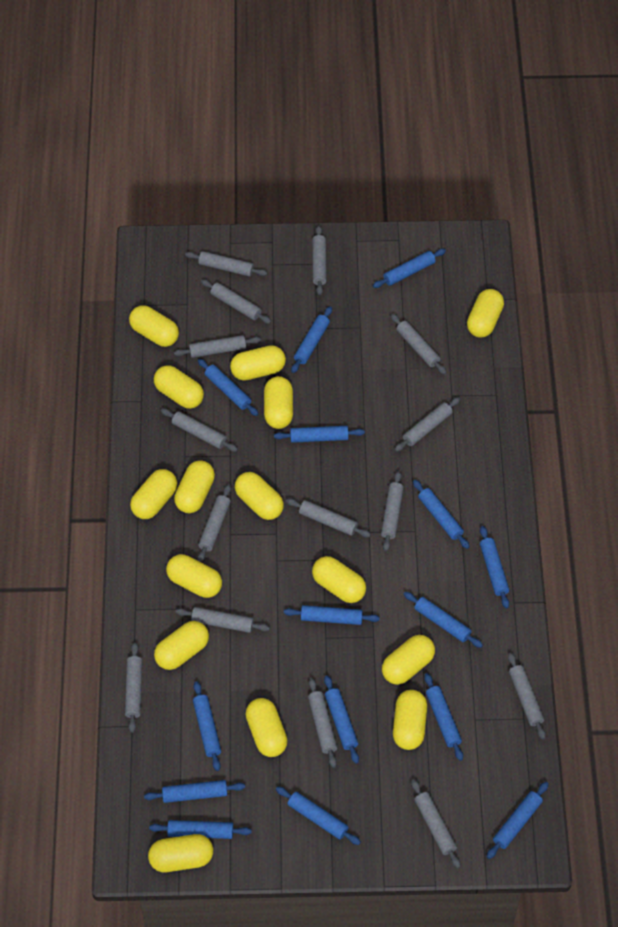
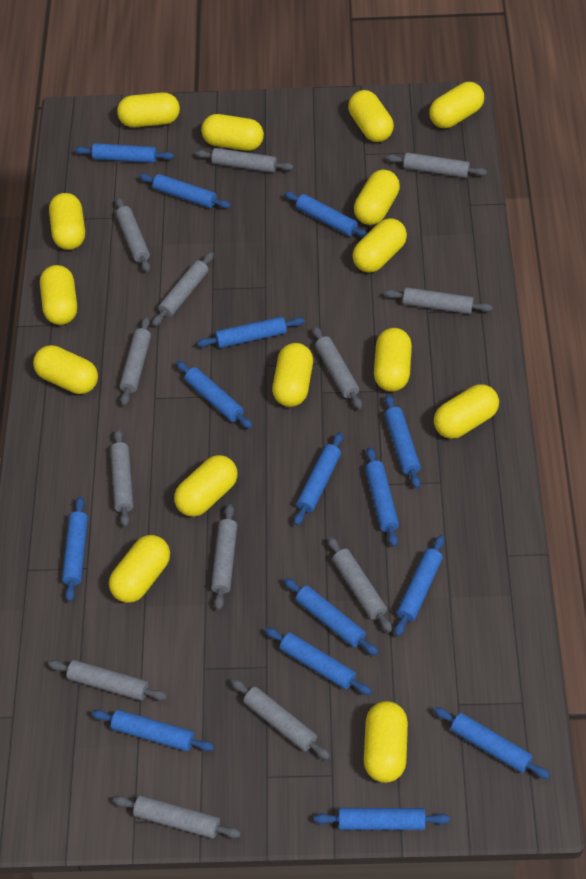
grey rolling pin: 15 -> 13

